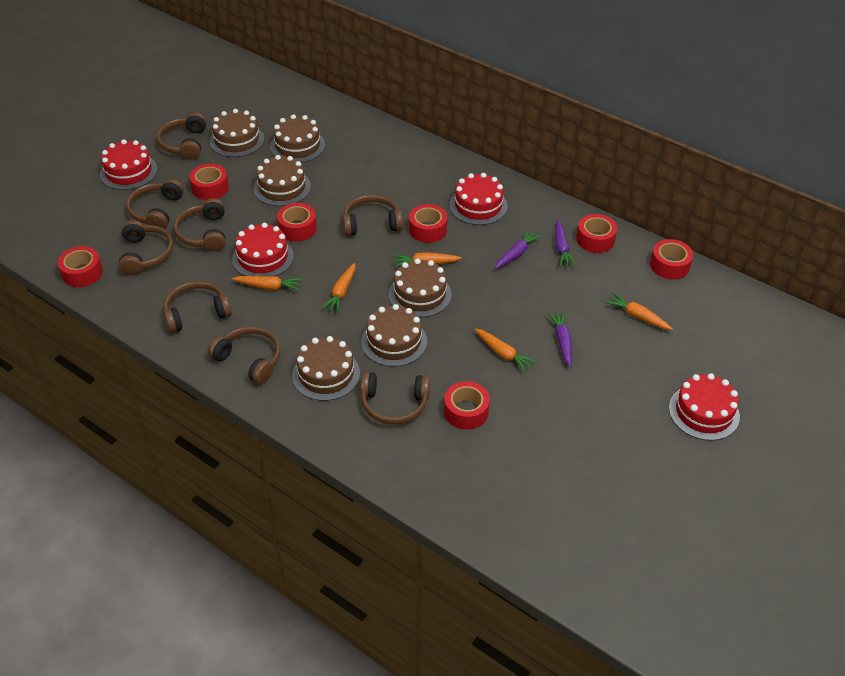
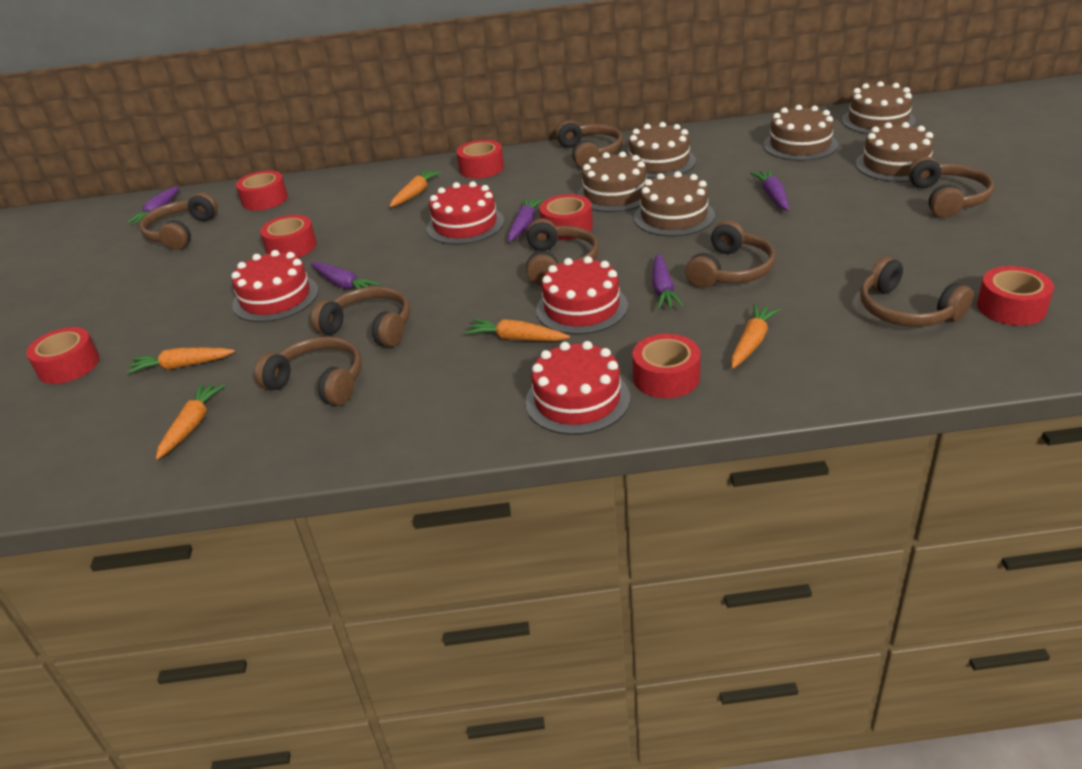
purple carrot: 3 -> 5

